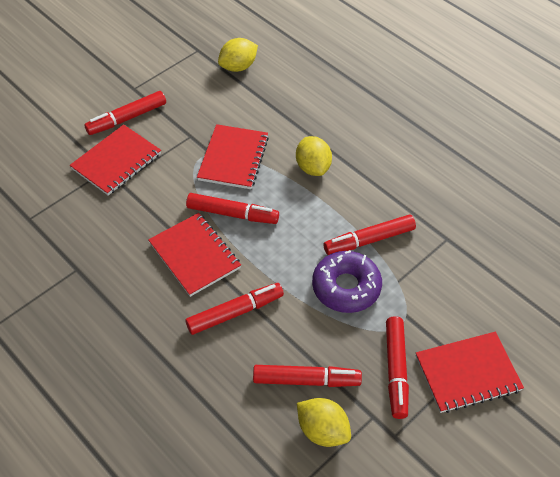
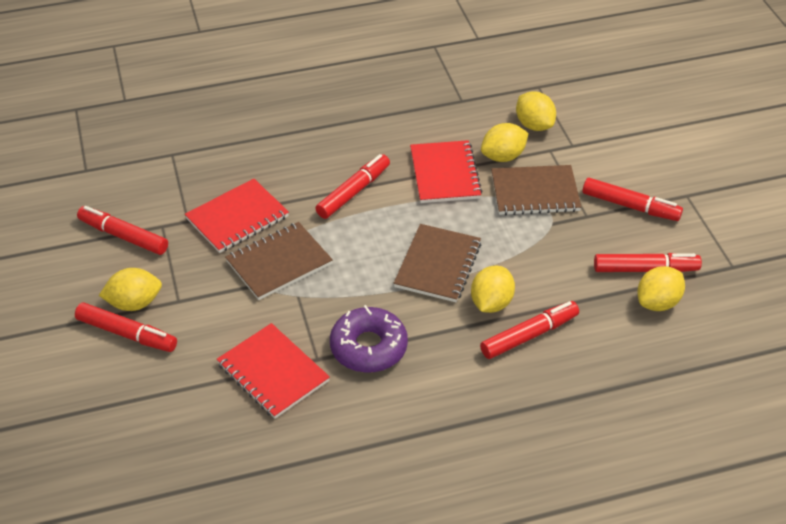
brown notebook: 0 -> 3
red notebook: 4 -> 3
yellow lemon: 3 -> 5

